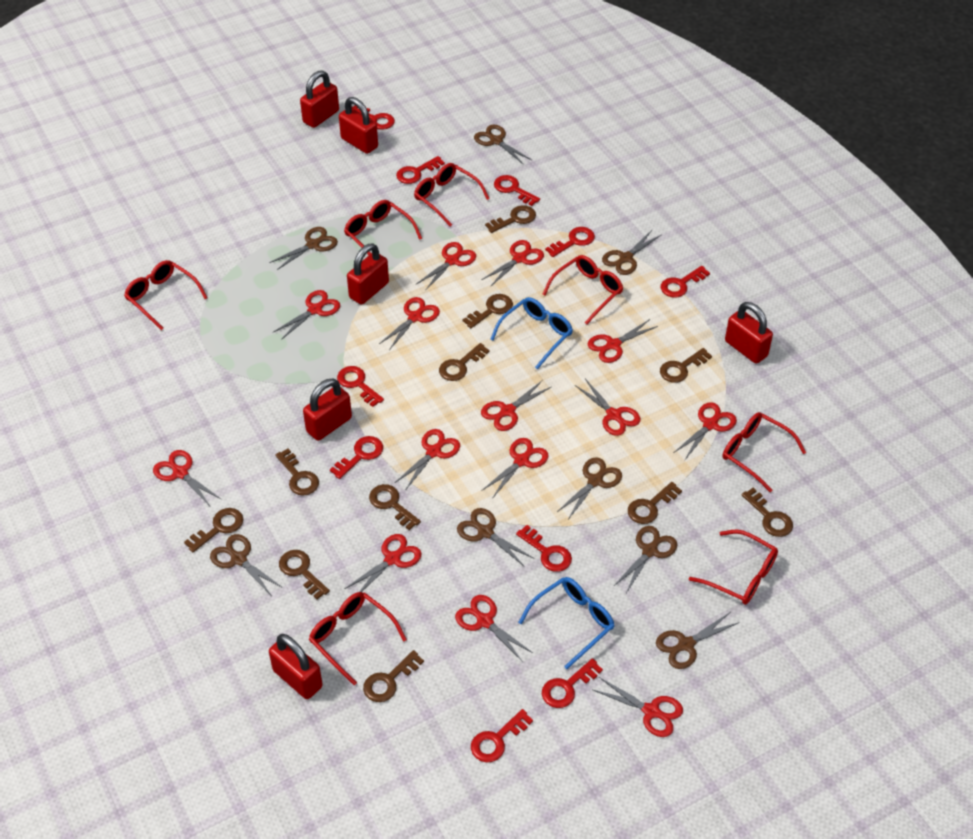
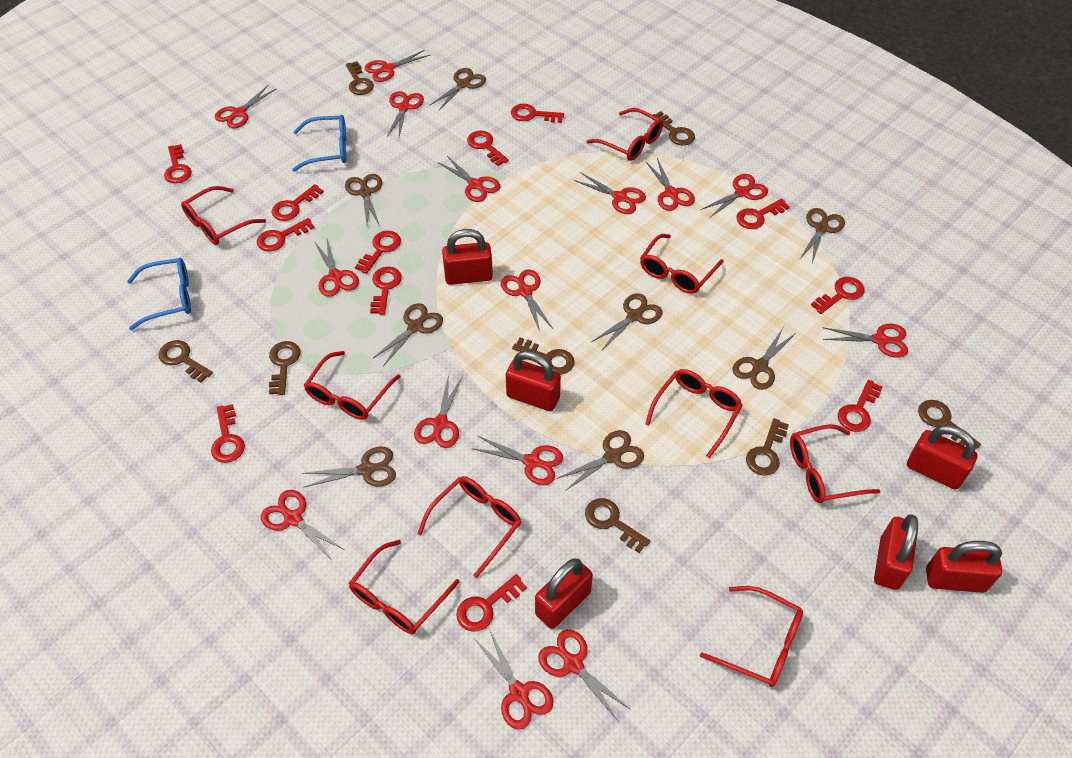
brown key: 11 -> 8
red glasses: 7 -> 9
red key: 10 -> 12
red scissors: 14 -> 15

